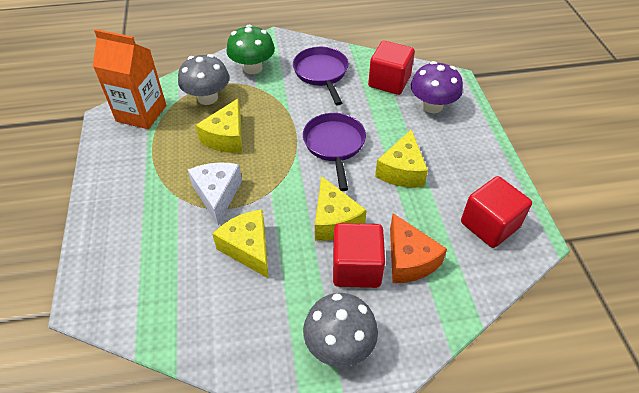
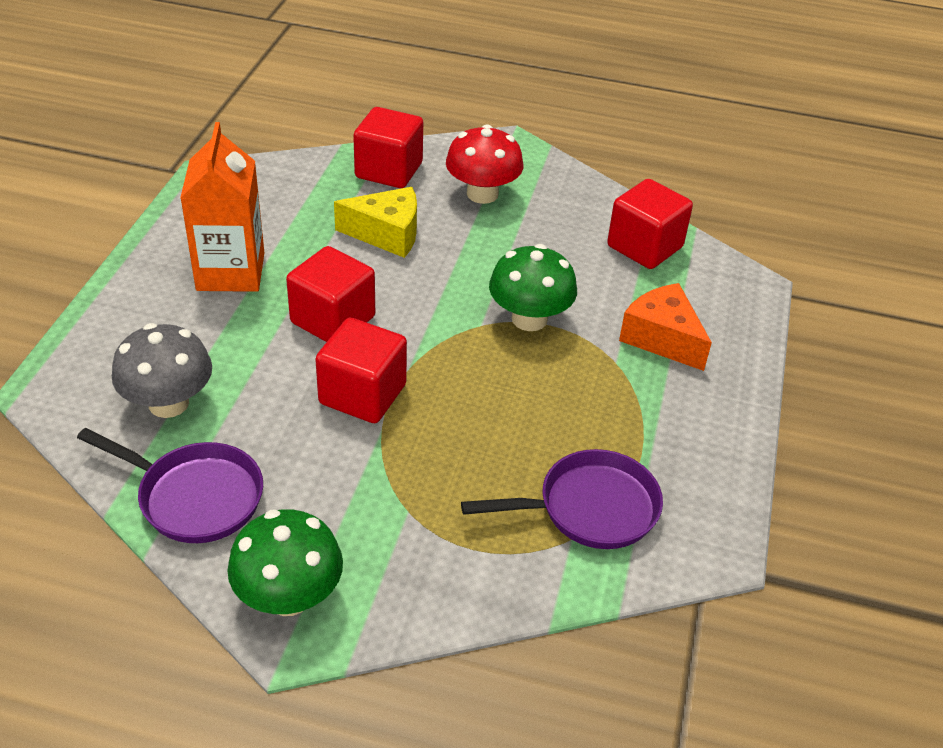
green mushroom: 1 -> 2
grey mushroom: 2 -> 1
purple mushroom: 1 -> 0
red cube: 3 -> 4
red mushroom: 0 -> 1
white cheese: 1 -> 0
yellow cheese: 4 -> 1

